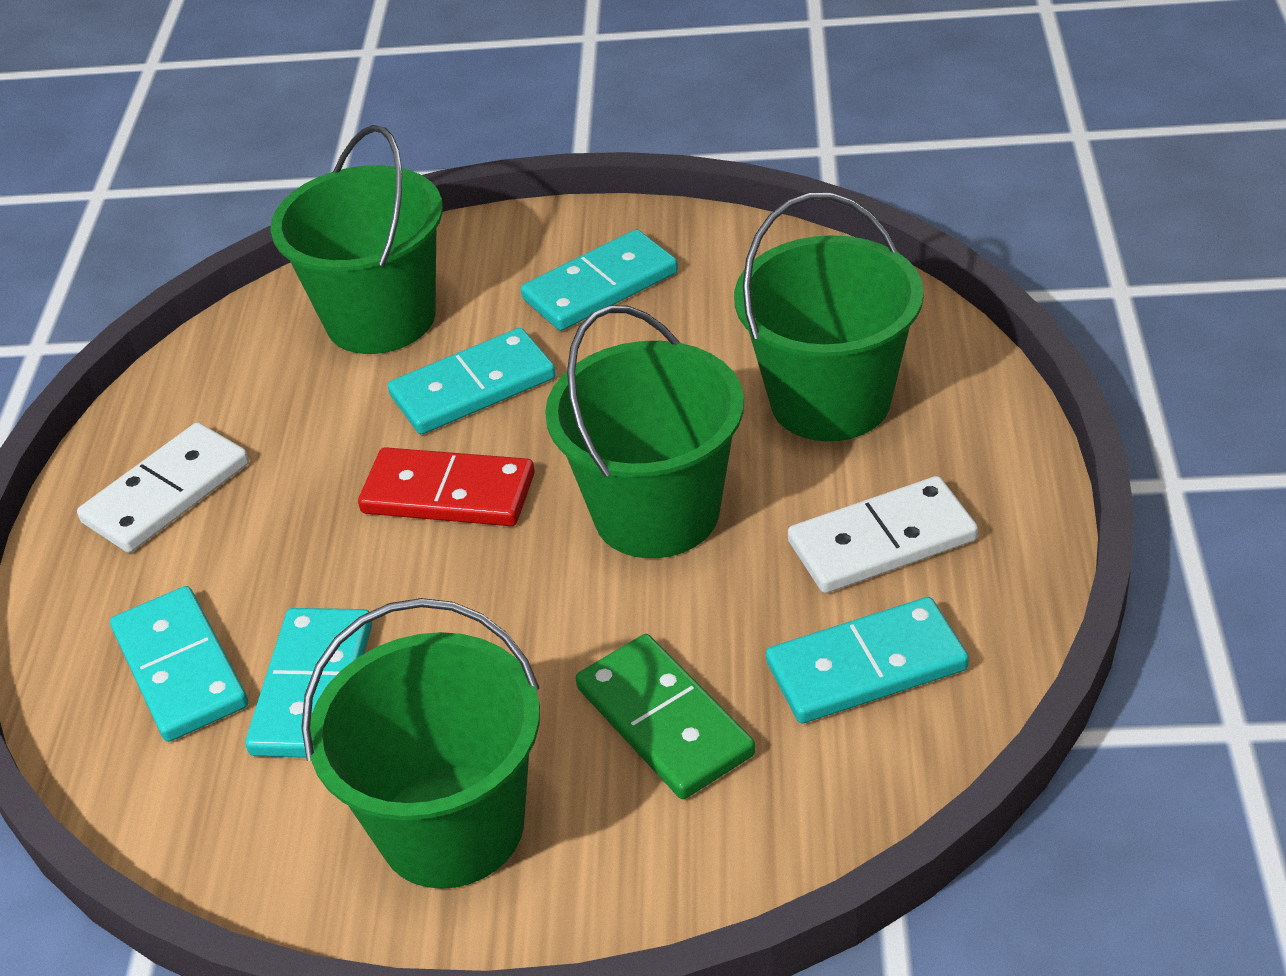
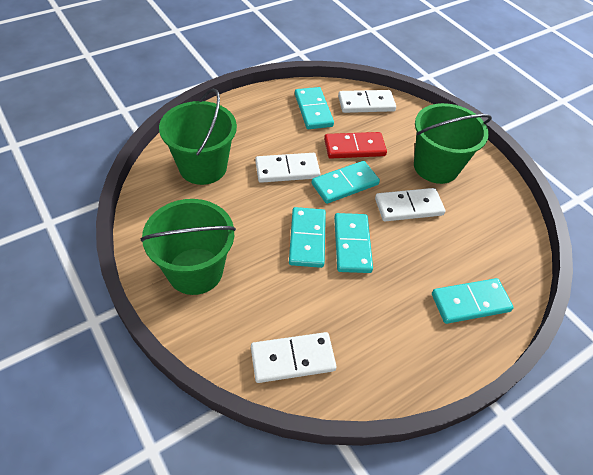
green bucket: 4 -> 3
green domino: 1 -> 0
white domino: 2 -> 4

